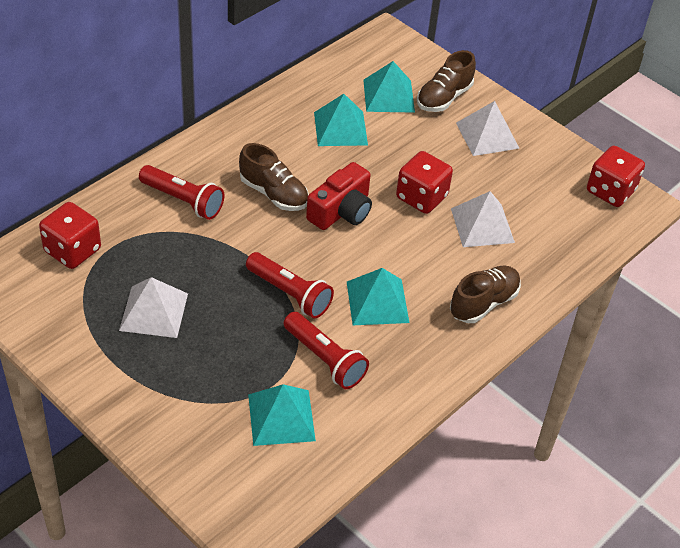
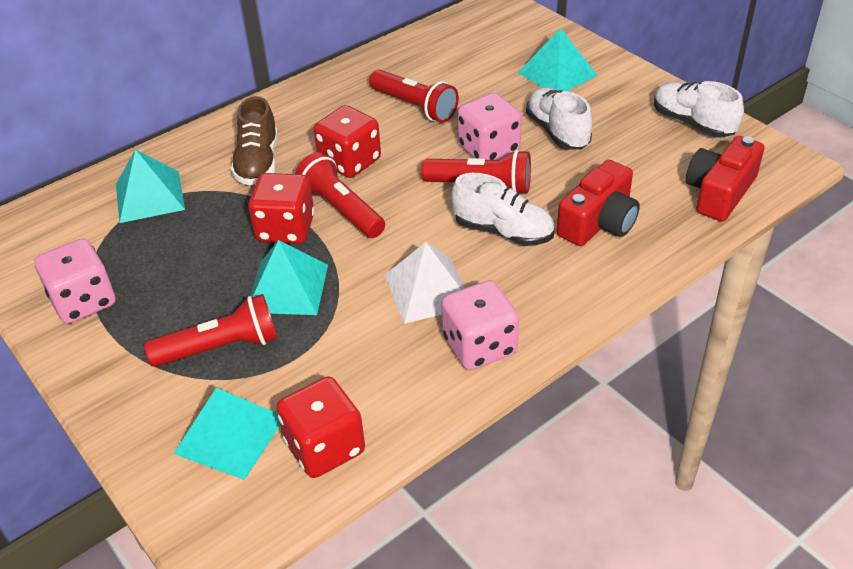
brown shoe: 3 -> 1
pink dice: 0 -> 3
red camera: 1 -> 2
red flashlight: 3 -> 4
white pyramid: 3 -> 1
white shoe: 0 -> 3

